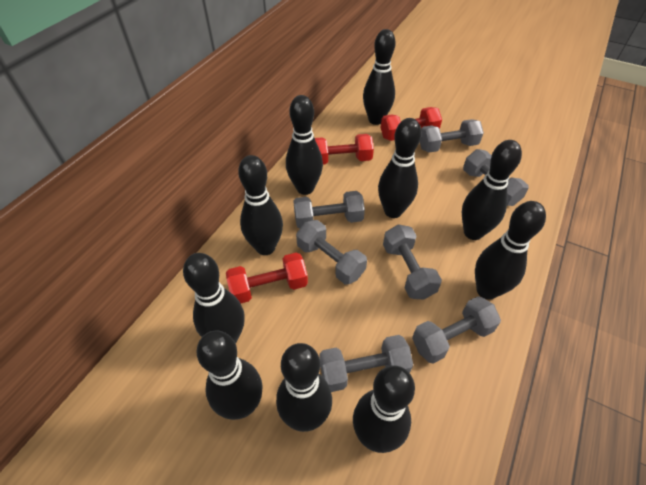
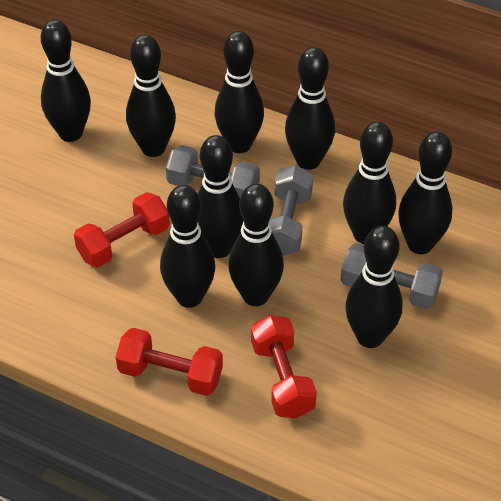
grey dumbbell: 7 -> 3

